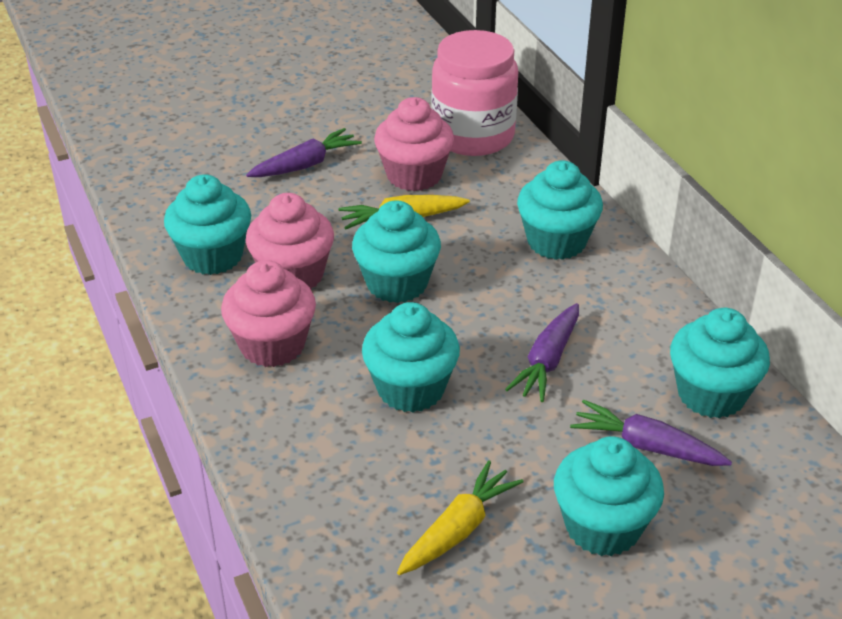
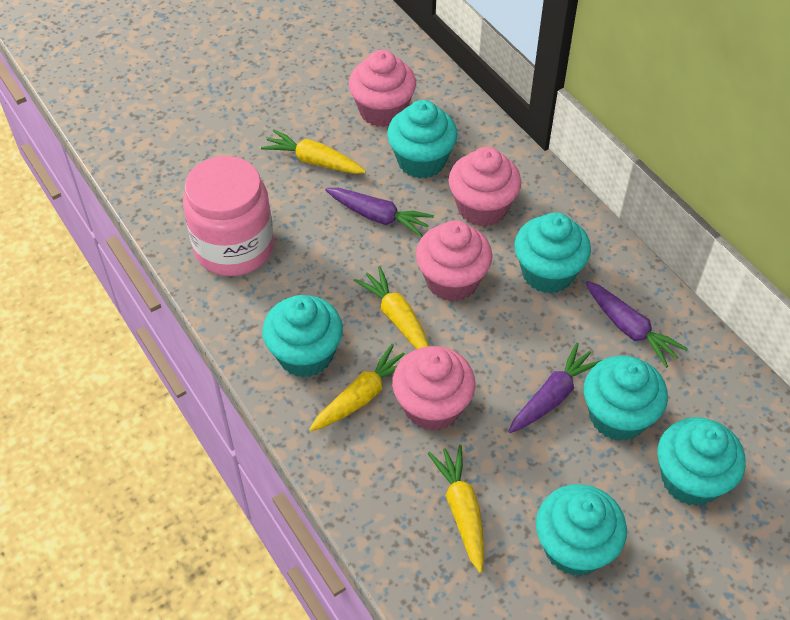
pink cupcake: 3 -> 4
yellow carrot: 2 -> 4

